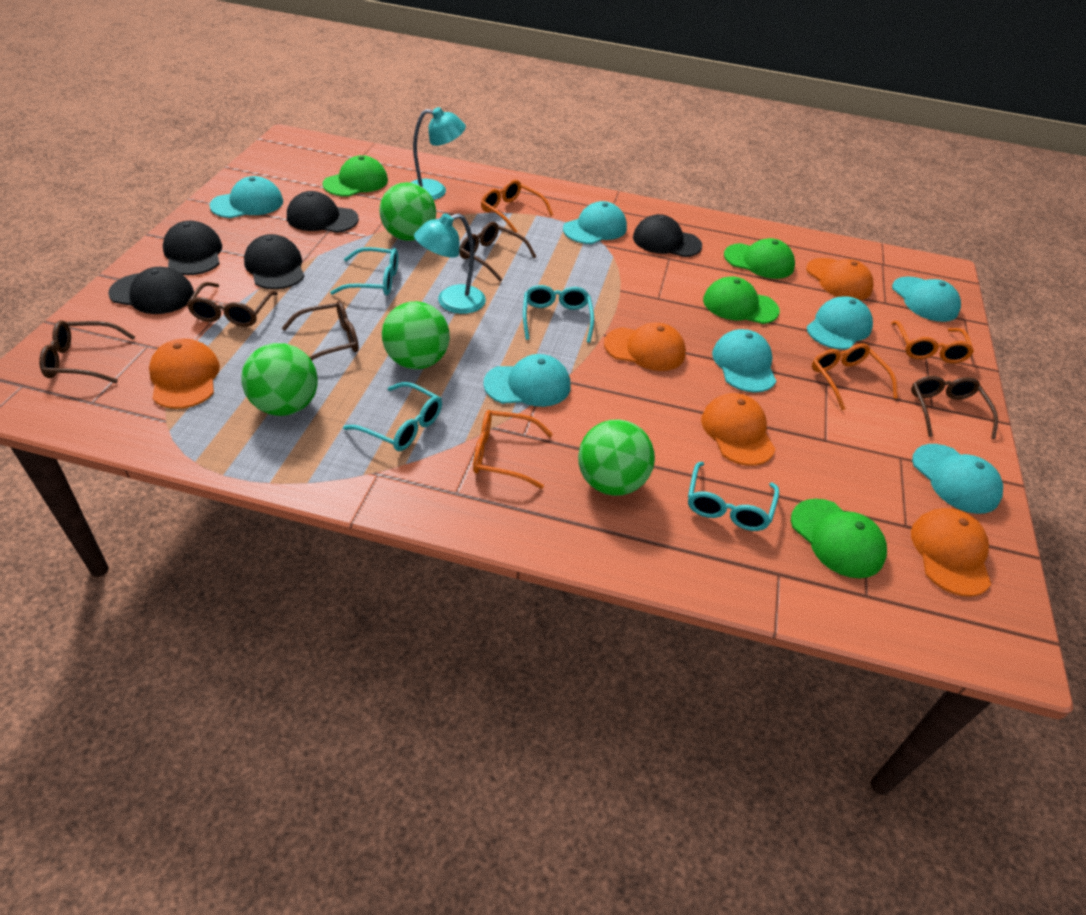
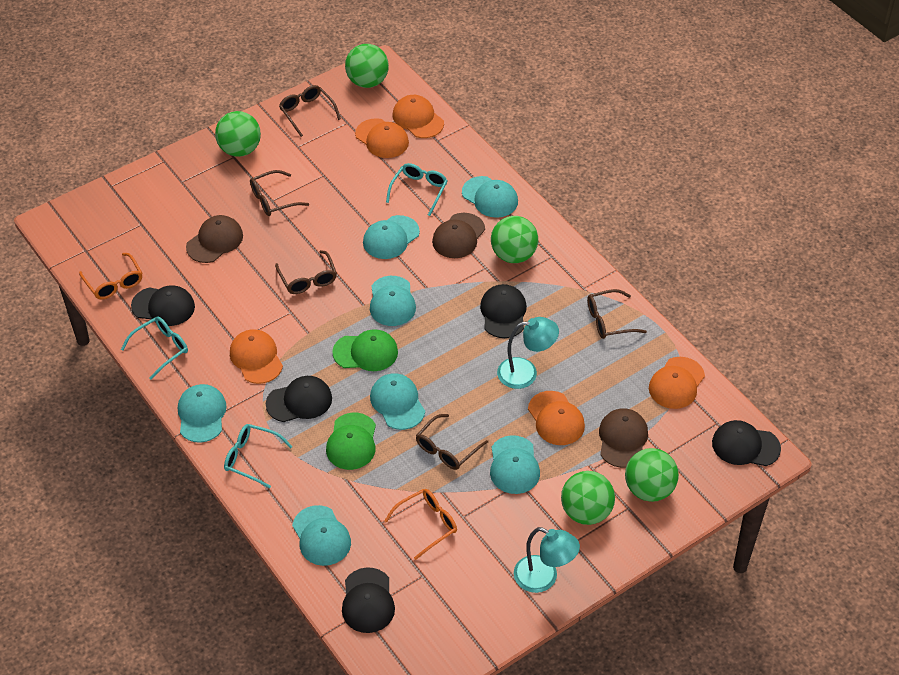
brown cap: 0 -> 3
green ball: 4 -> 5
green cap: 4 -> 2
orange glasses: 4 -> 2
turquoise glasses: 4 -> 3

